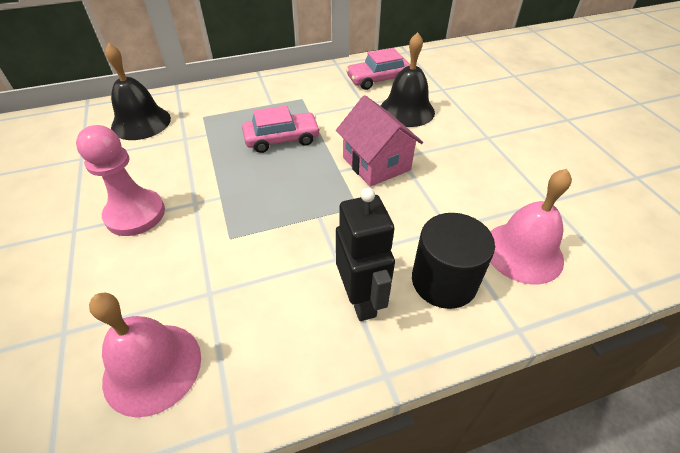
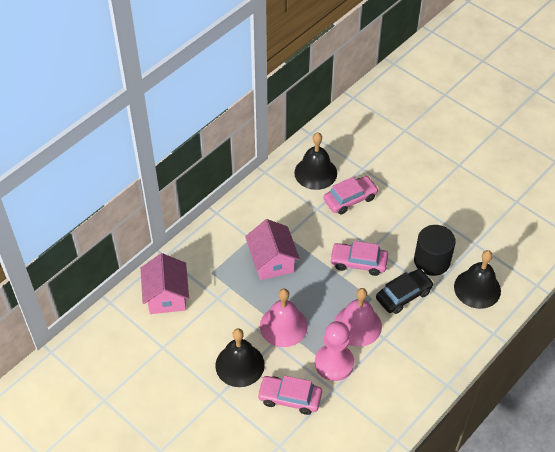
black bell: 2 -> 3
black car: 0 -> 1
black robot: 1 -> 0
pink car: 2 -> 3
pink house: 1 -> 2

